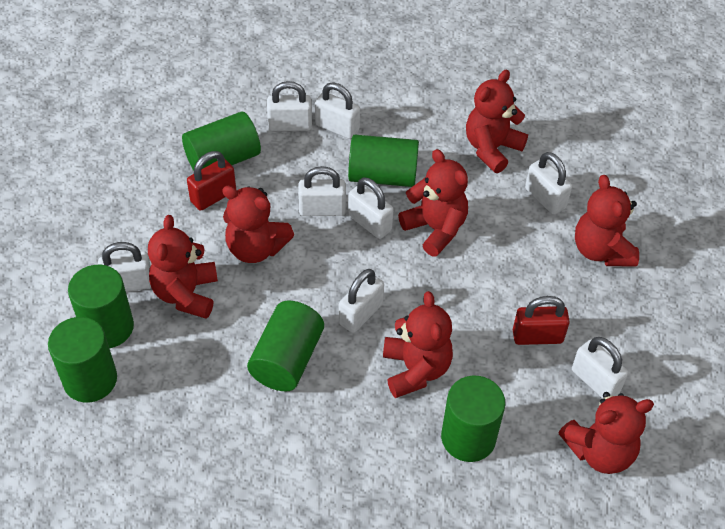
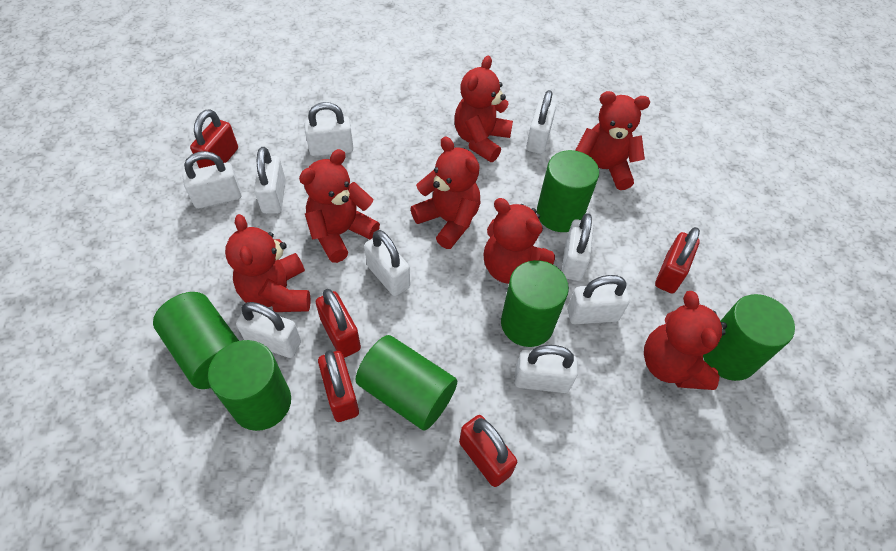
red padlock: 2 -> 5
white padlock: 8 -> 9

